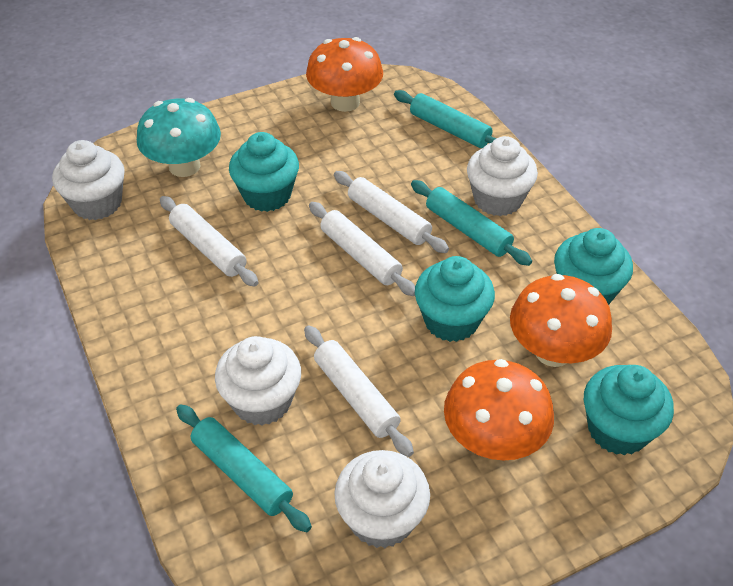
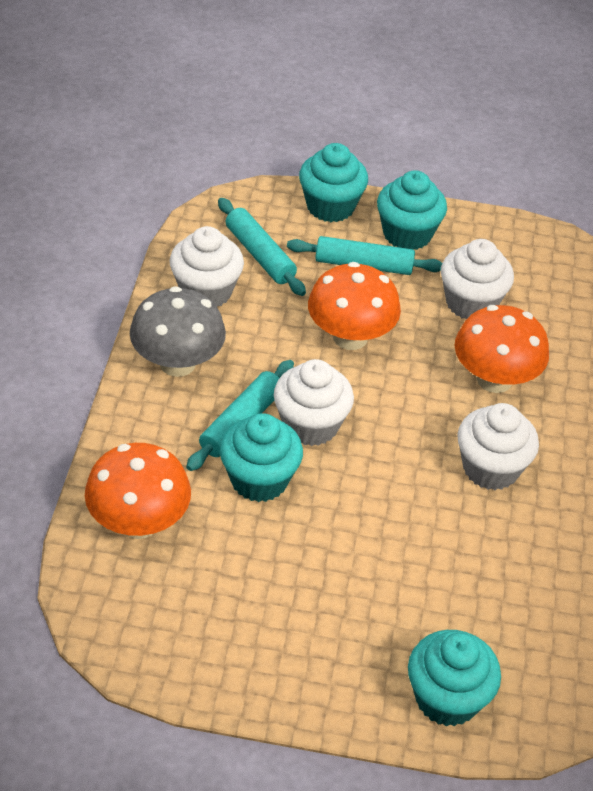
grey mushroom: 0 -> 1
turquoise mushroom: 1 -> 0
white rolling pin: 4 -> 0

